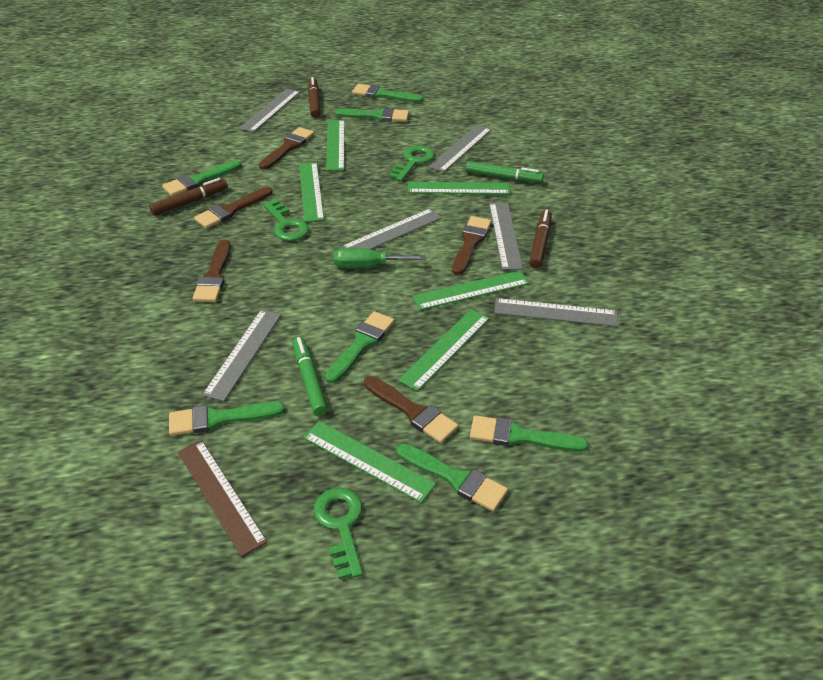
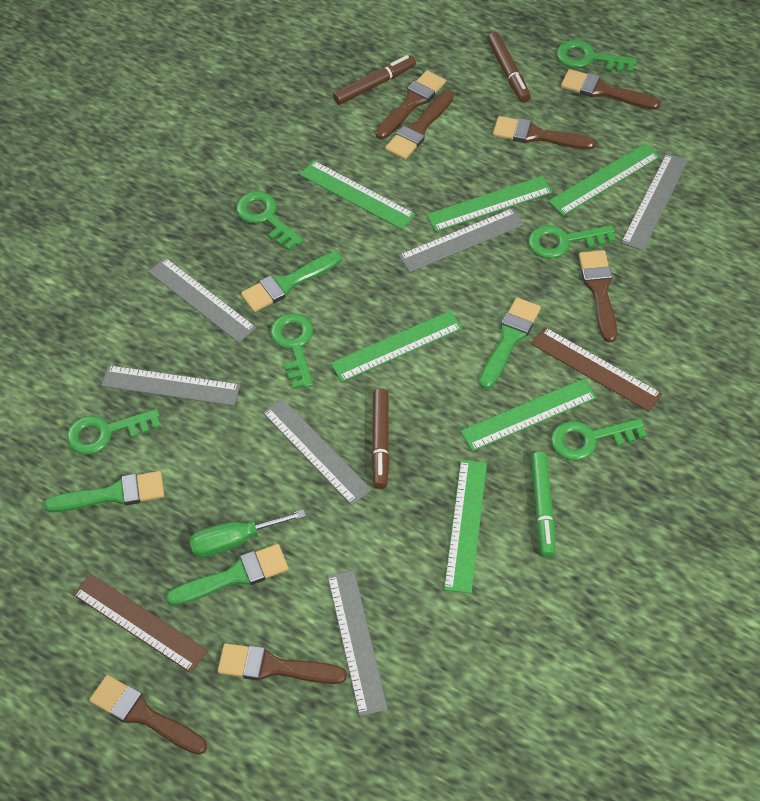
brown brush: 5 -> 7
brown ruler: 1 -> 2
green brush: 7 -> 4
green key: 3 -> 6
green marker: 2 -> 1

